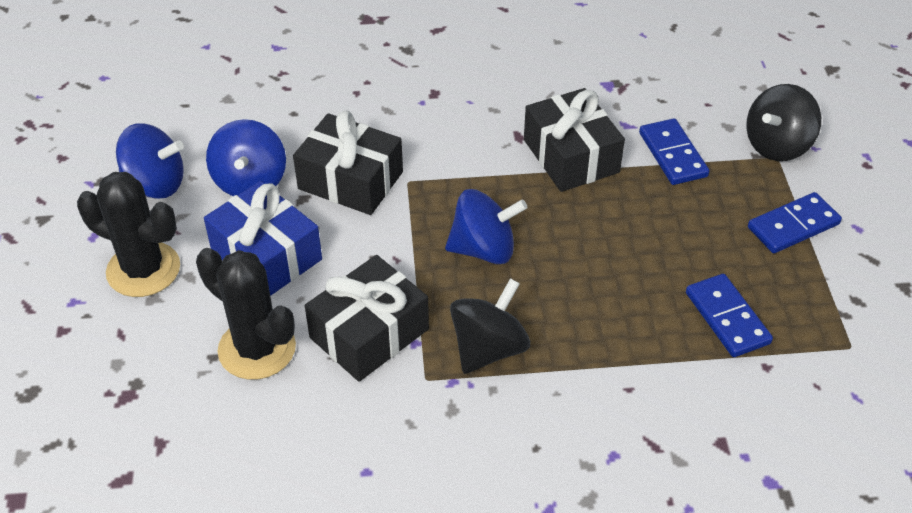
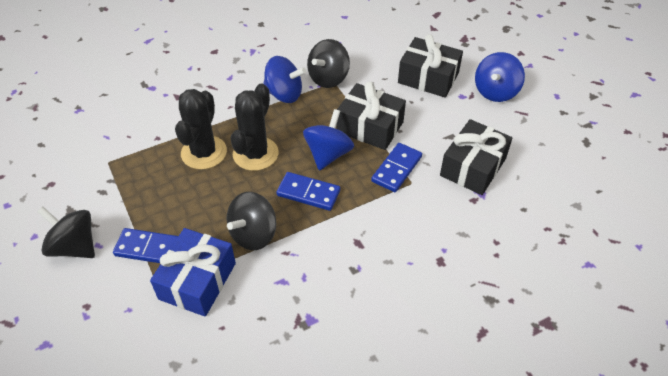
black spinning top: 2 -> 3

